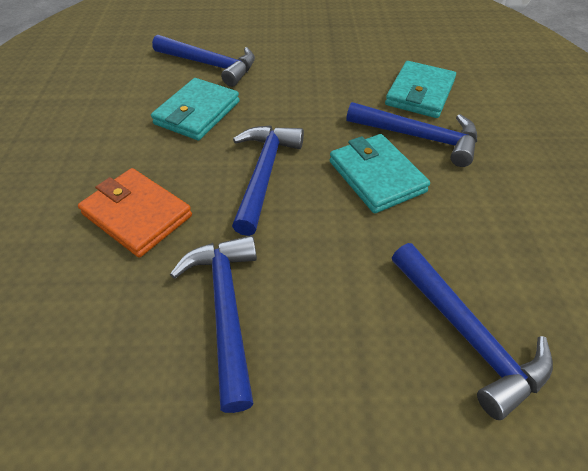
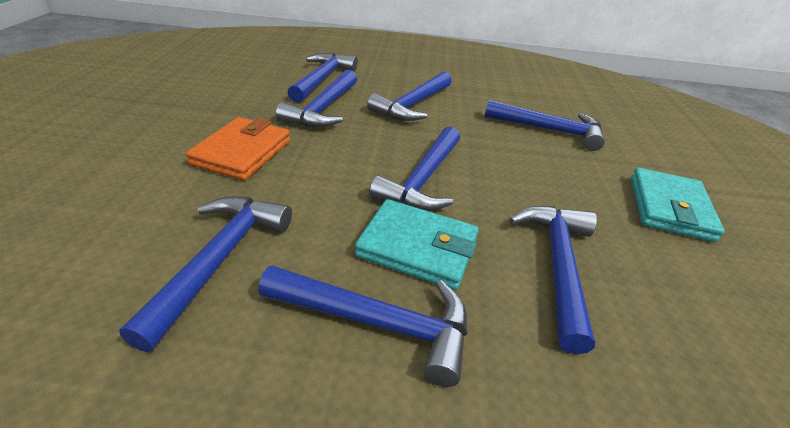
blue hammer: 5 -> 8
turquoise wallet: 3 -> 2

